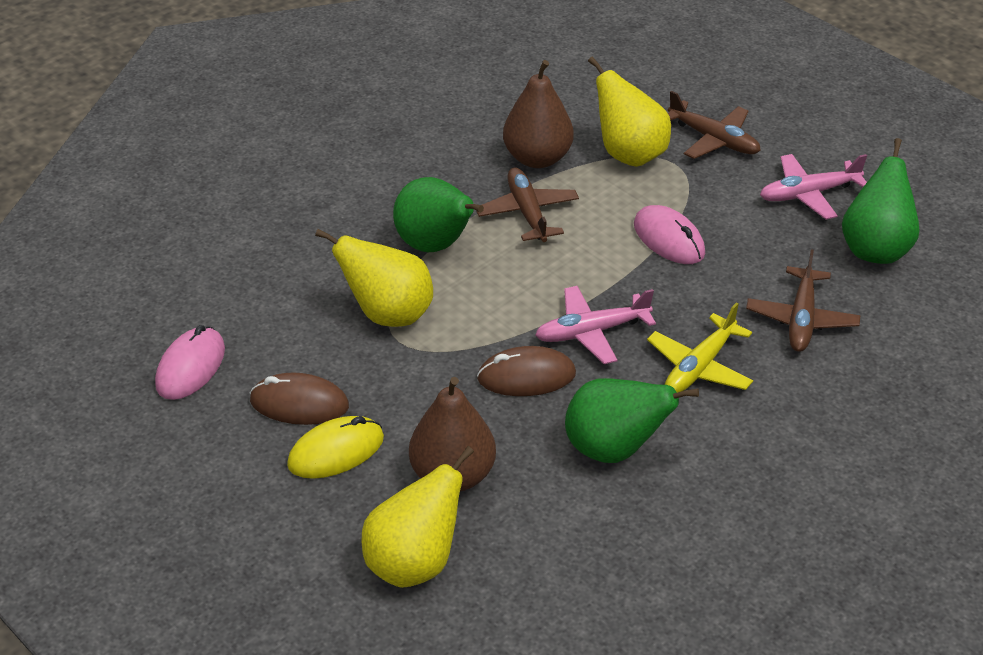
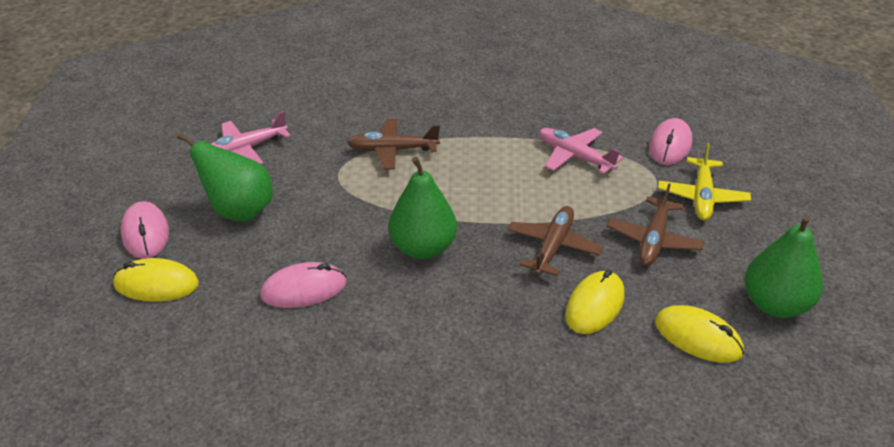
brown mouse: 2 -> 0
brown pear: 2 -> 0
pink mouse: 2 -> 3
yellow mouse: 1 -> 3
yellow pear: 3 -> 0

